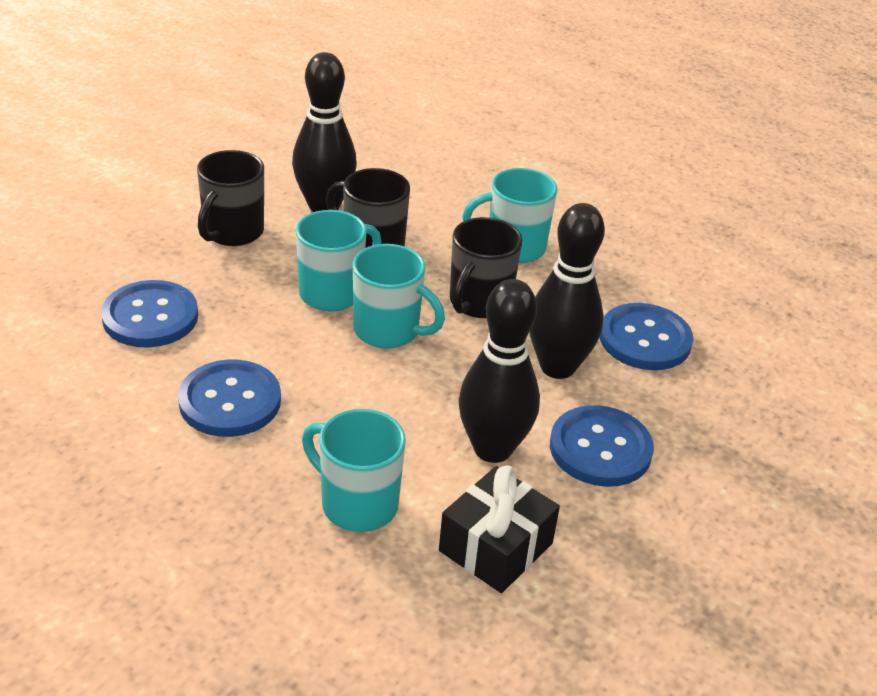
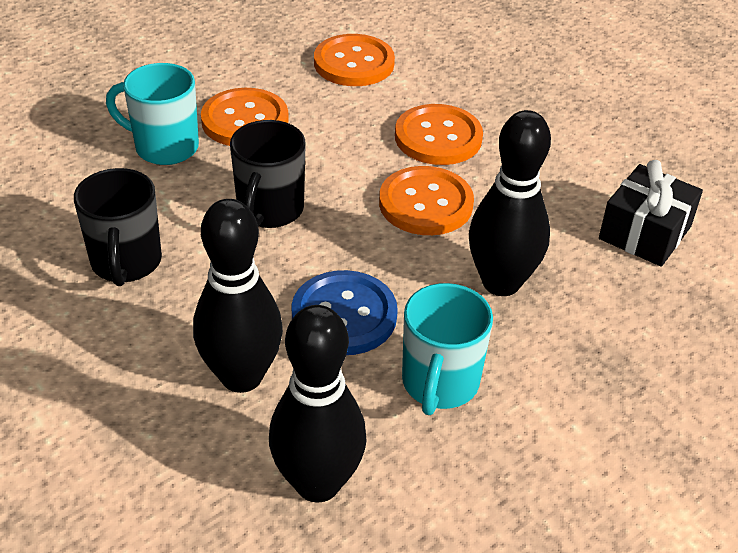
black mug: 3 -> 2
blue button: 4 -> 1
orange button: 0 -> 4
turquoise mug: 4 -> 2

